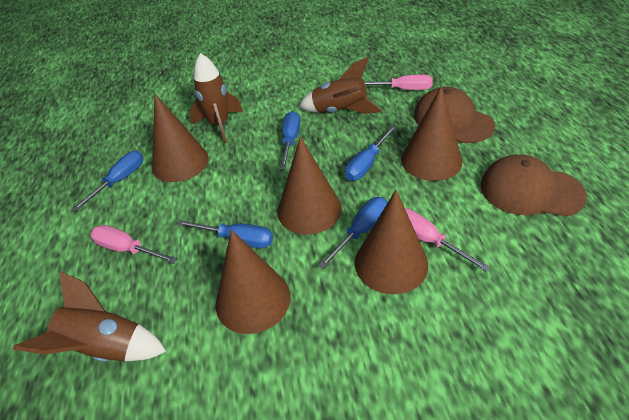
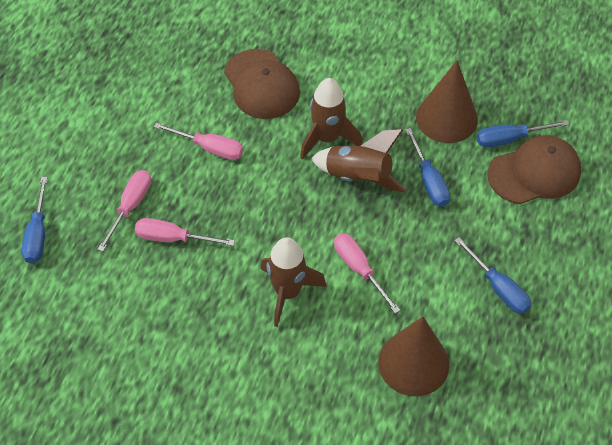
blue screwdriver: 5 -> 4
brown cone: 5 -> 2
pink screwdriver: 3 -> 4

